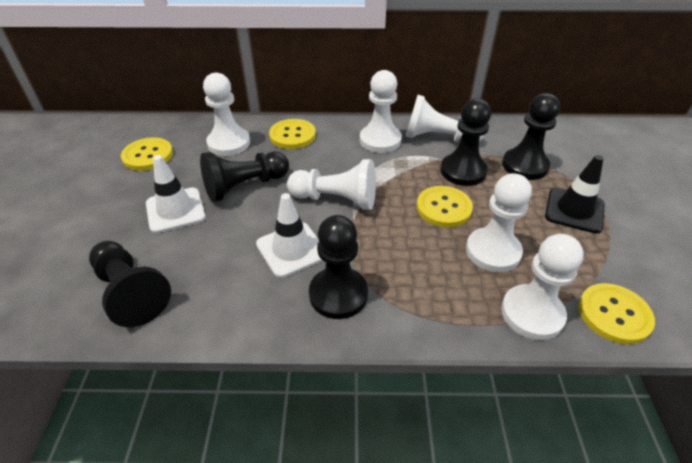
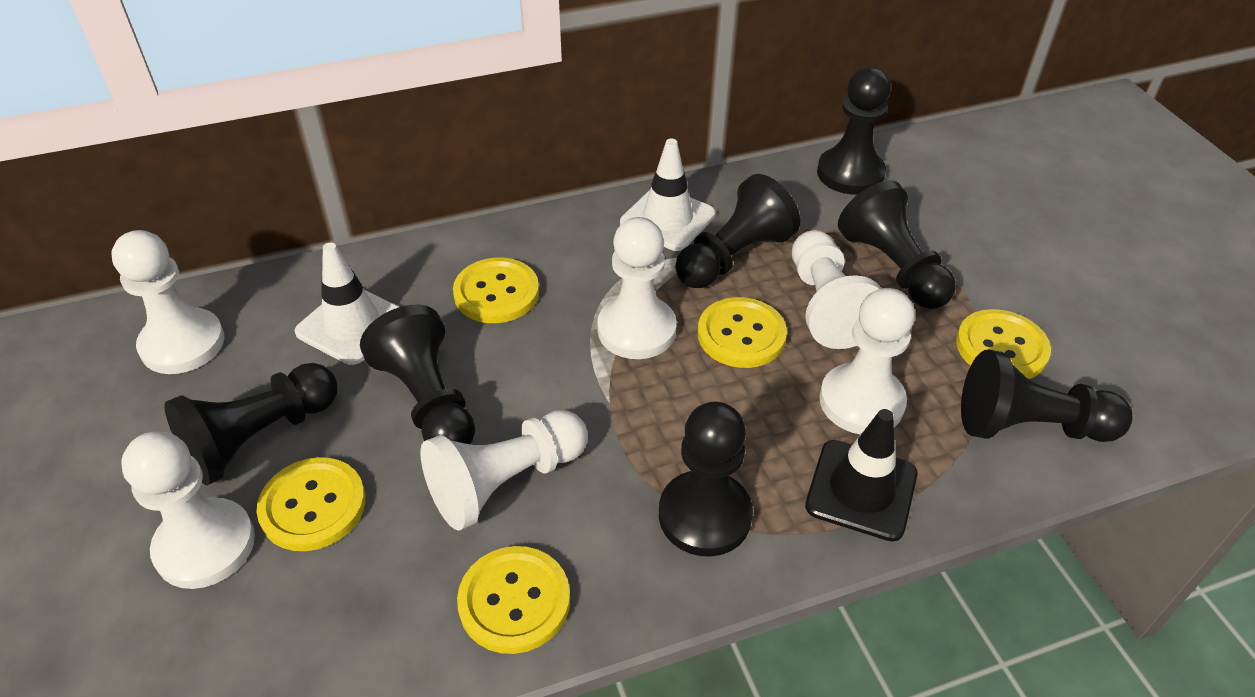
black pawn: 5 -> 7
yellow button: 4 -> 5

